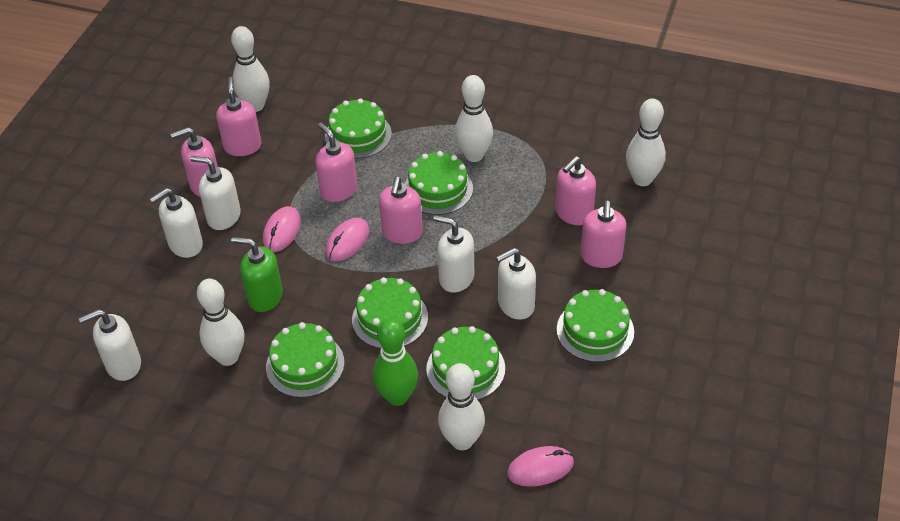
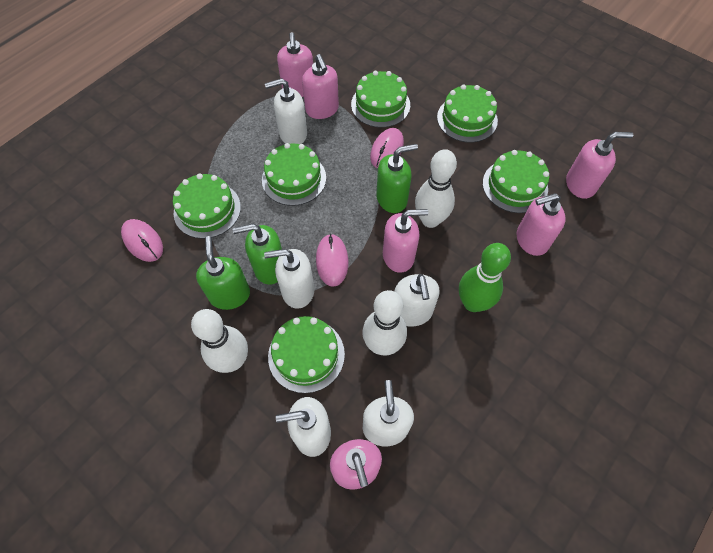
green soap dispenser: 1 -> 3
white bowling pin: 5 -> 3

